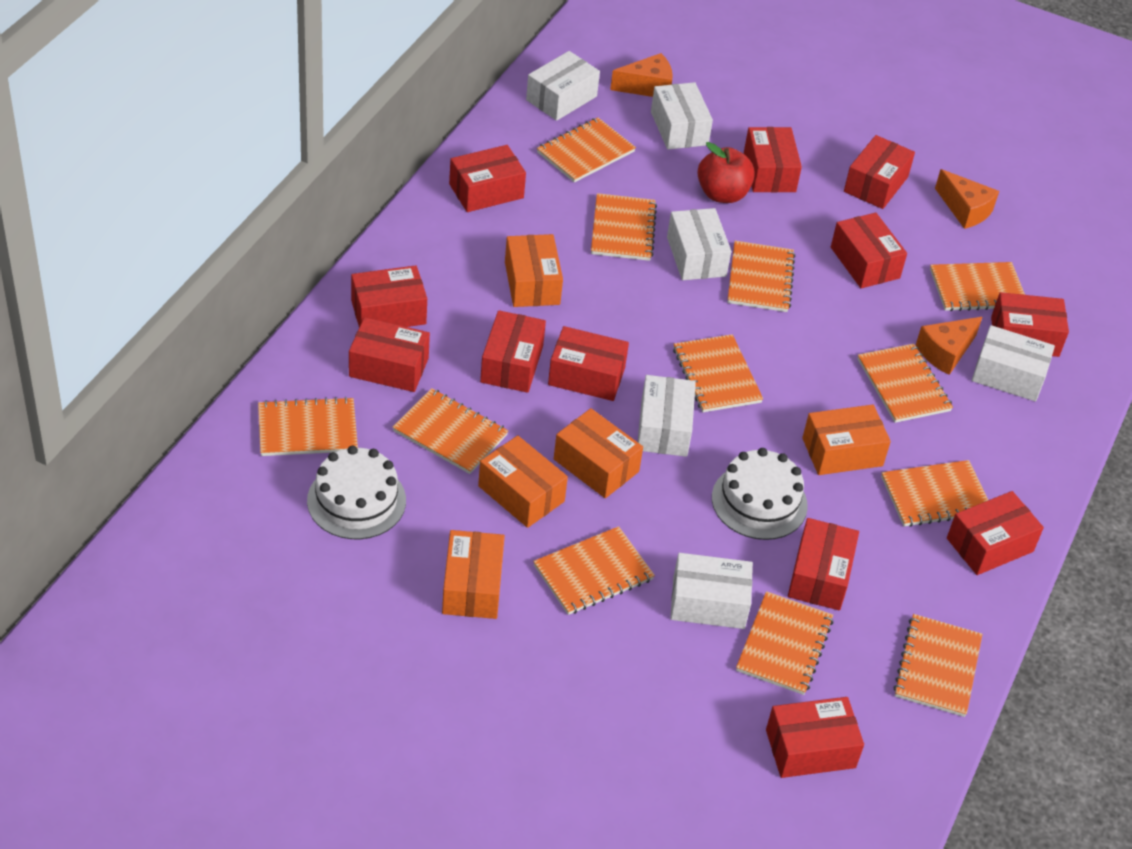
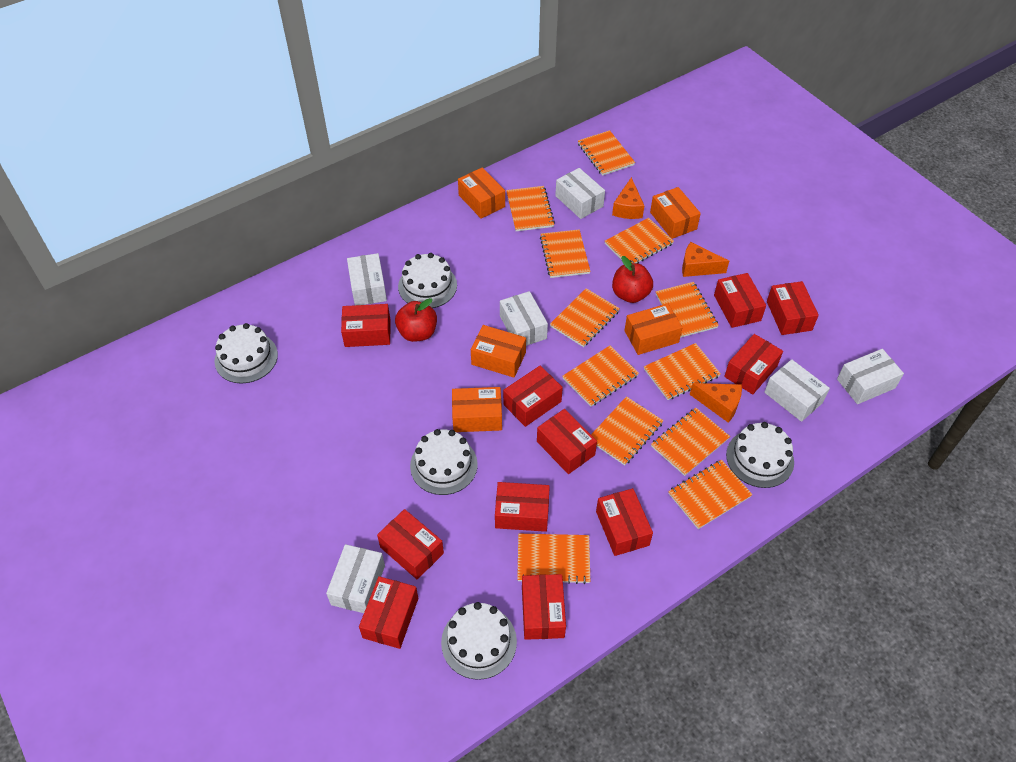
red apple: 1 -> 2
red box: 12 -> 11
white cake: 2 -> 5

